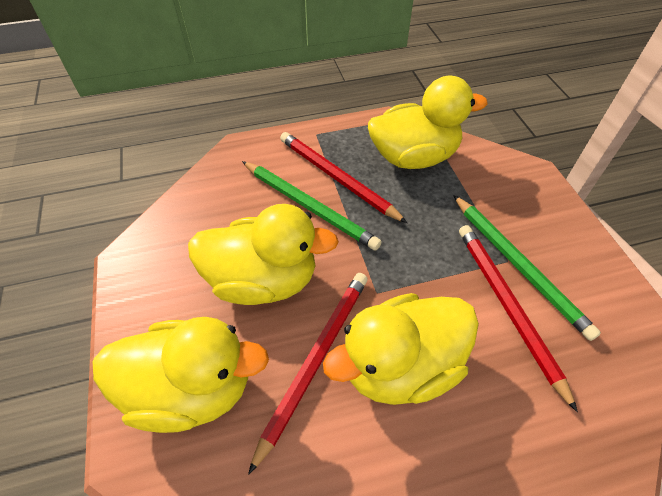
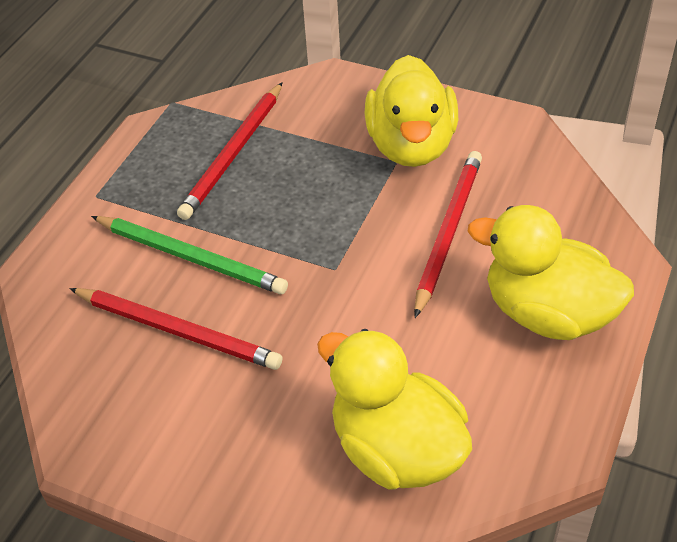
green pencil: 2 -> 1
yellow duck: 4 -> 3

